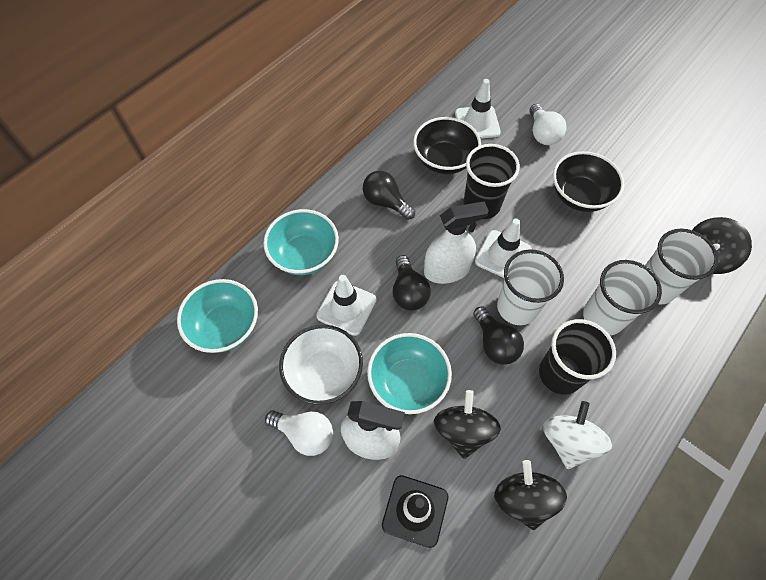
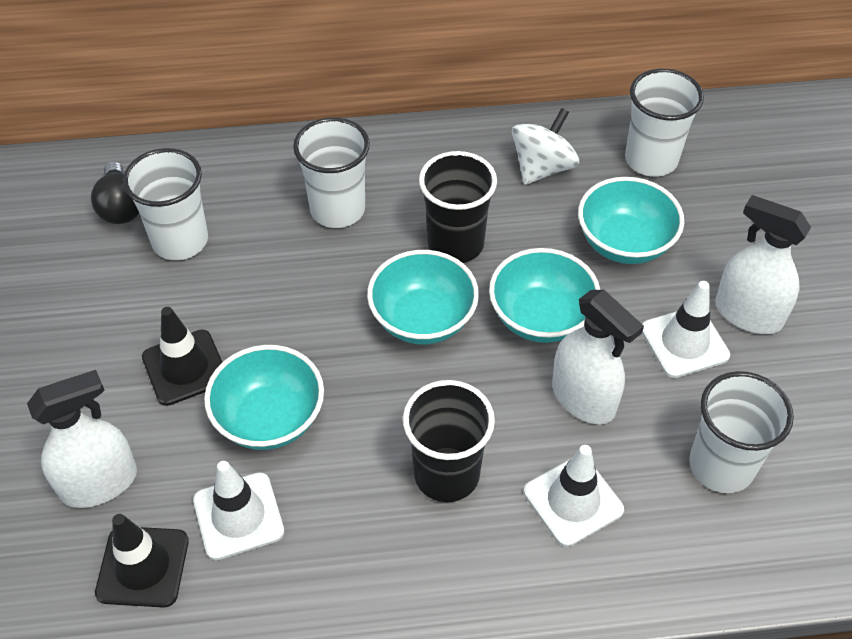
black bowl: 2 -> 0
black light bulb: 3 -> 1
black spinning top: 3 -> 0
black traffic cone: 1 -> 2
turquoise bowl: 3 -> 4
white bowl: 1 -> 0
white cup: 3 -> 4
white light bulb: 2 -> 0
white spray bottle: 2 -> 3

